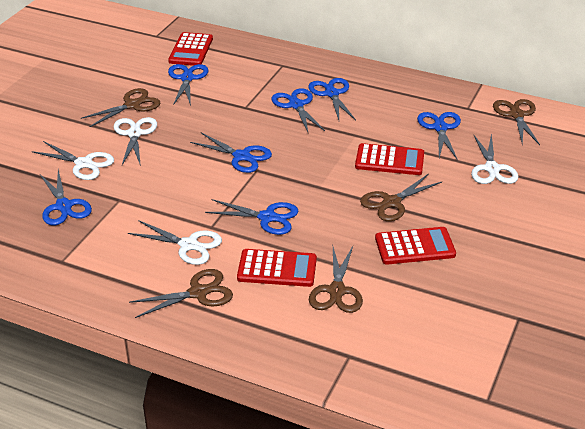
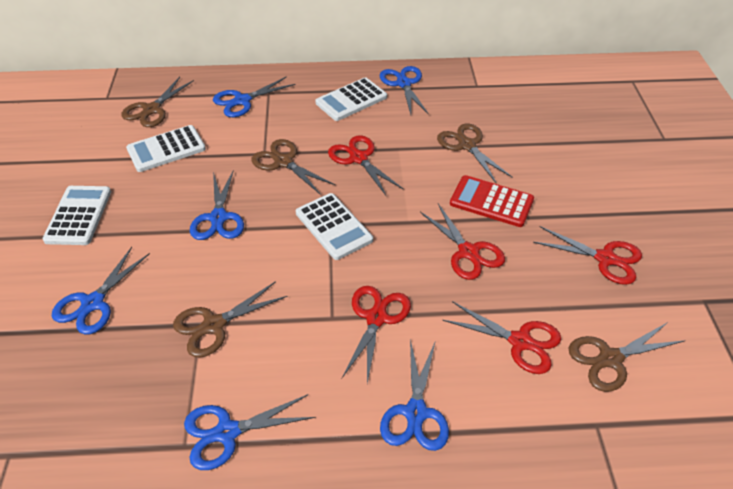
blue scissors: 7 -> 6
red calculator: 4 -> 1
red scissors: 0 -> 5
white calculator: 0 -> 4
white scissors: 4 -> 0

